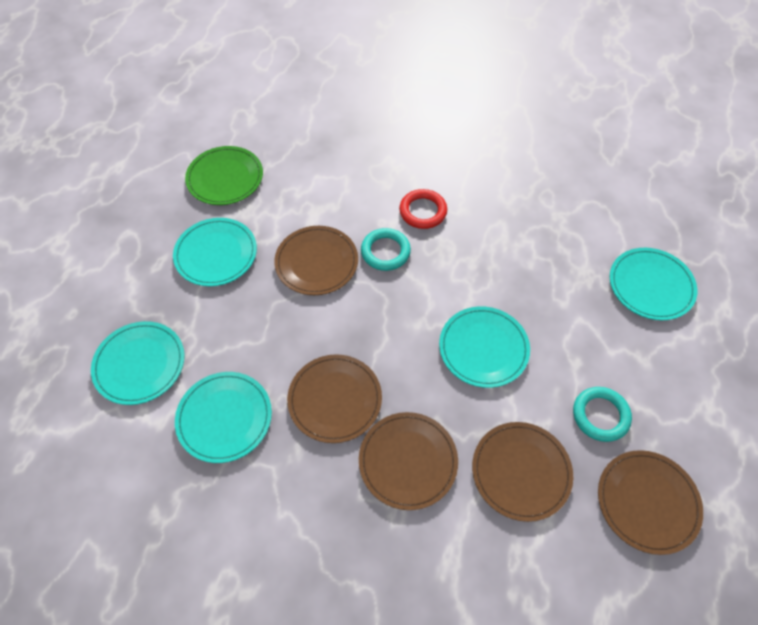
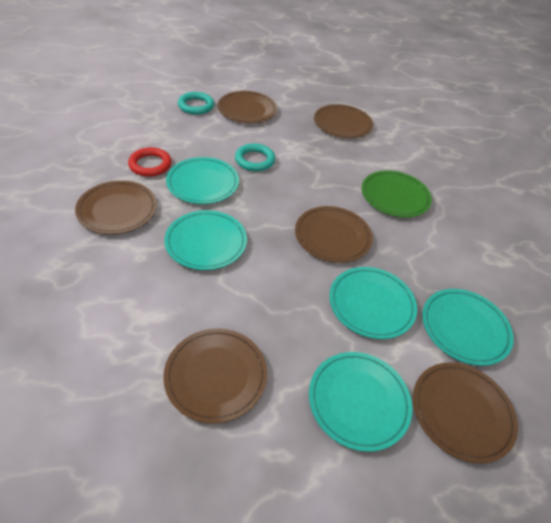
brown plate: 5 -> 6

